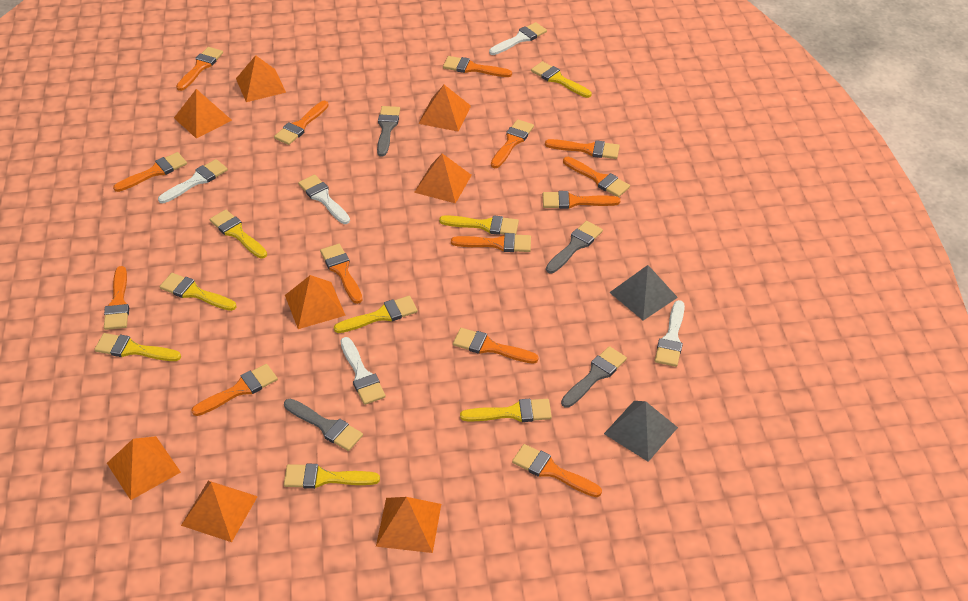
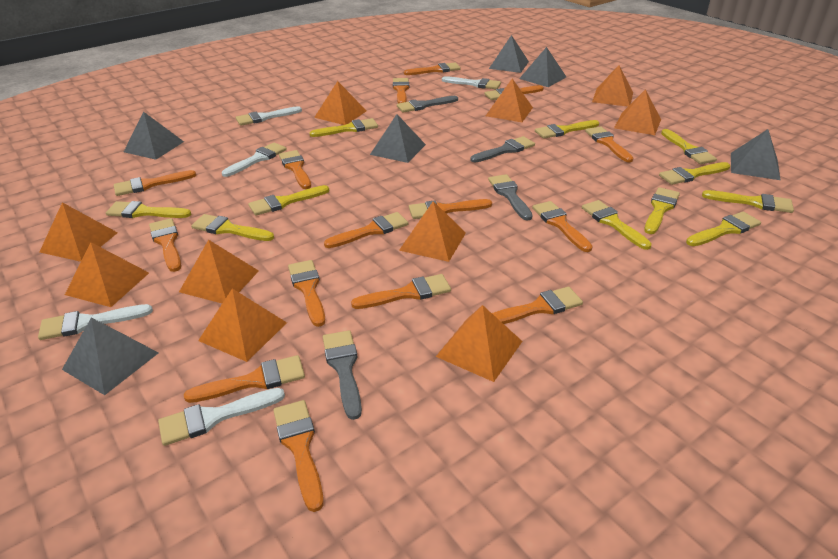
grey pyramid: 2 -> 6
orange brush: 14 -> 15
orange pyramid: 8 -> 10
yellow brush: 8 -> 11

